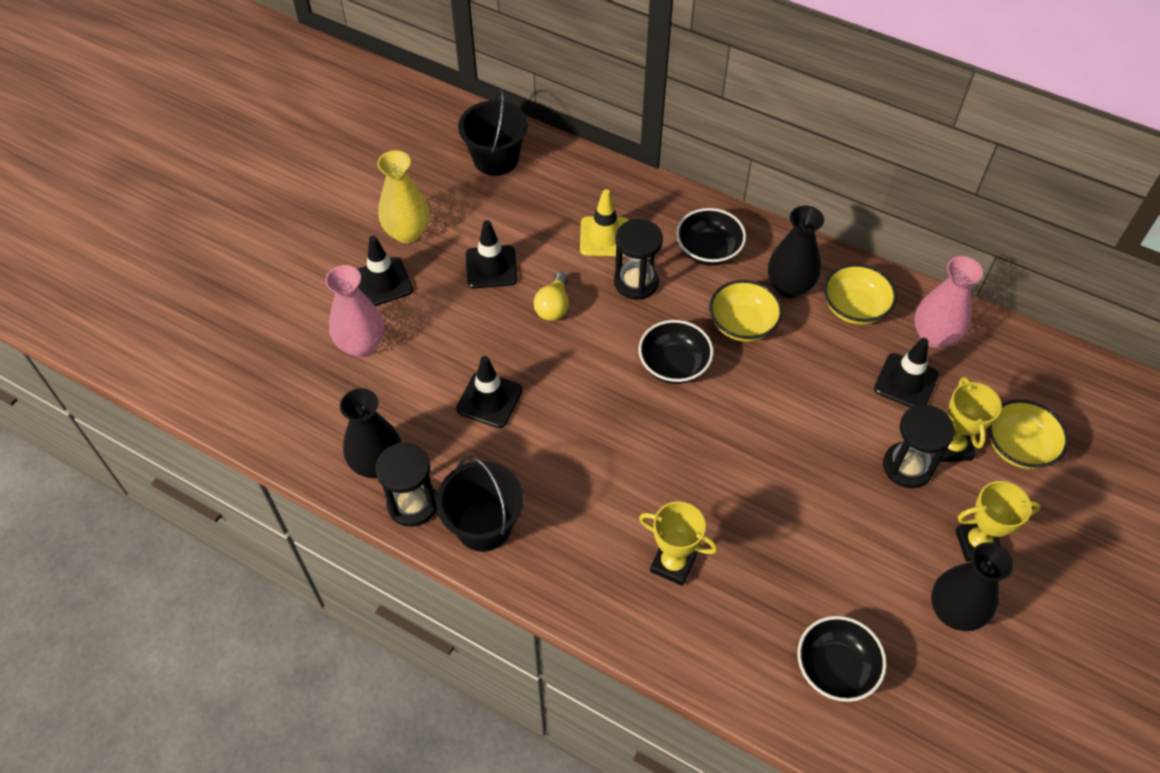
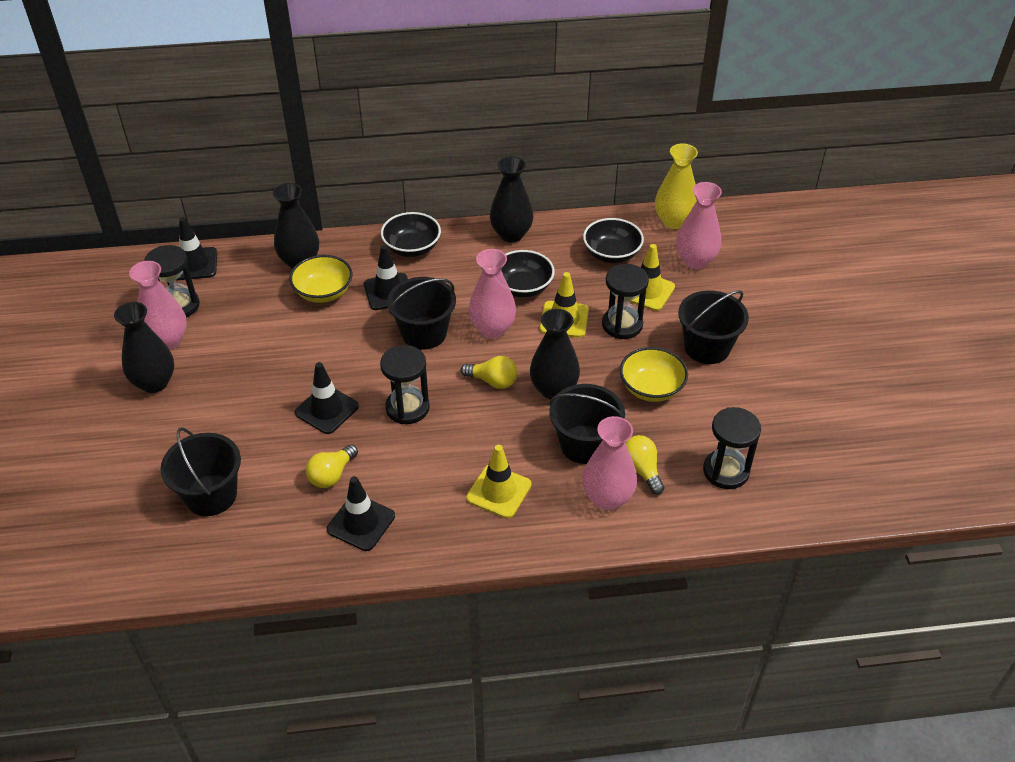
black bucket: 2 -> 4
black hourglass: 3 -> 4
black vase: 3 -> 4
pink vase: 2 -> 4
yellow bowl: 3 -> 2
yellow light bulb: 1 -> 3
yellow traffic cone: 1 -> 3
yellow trophy: 3 -> 0

